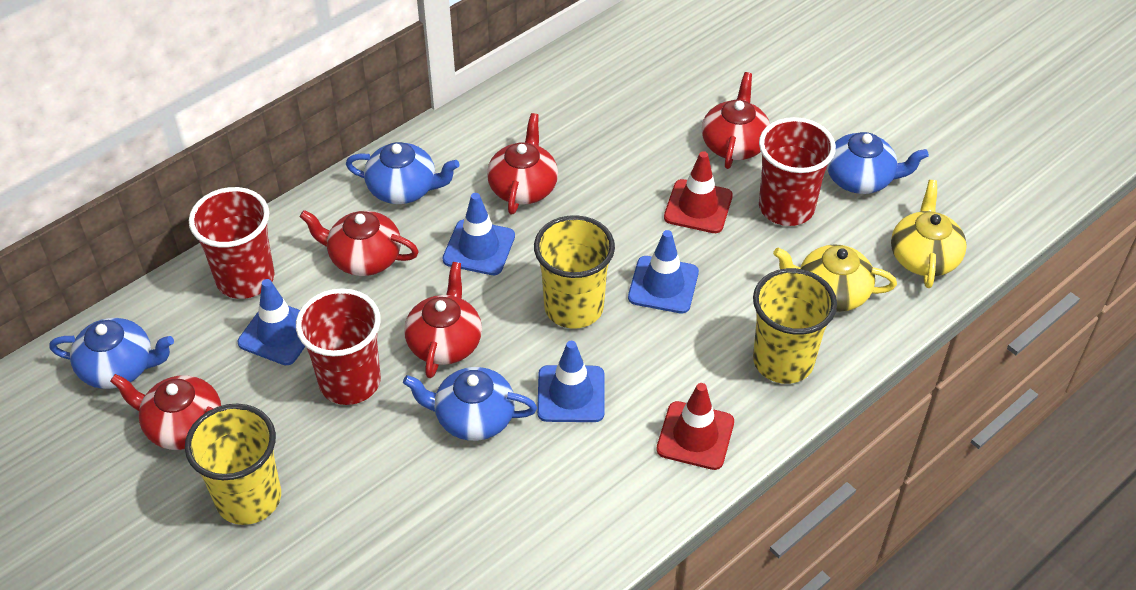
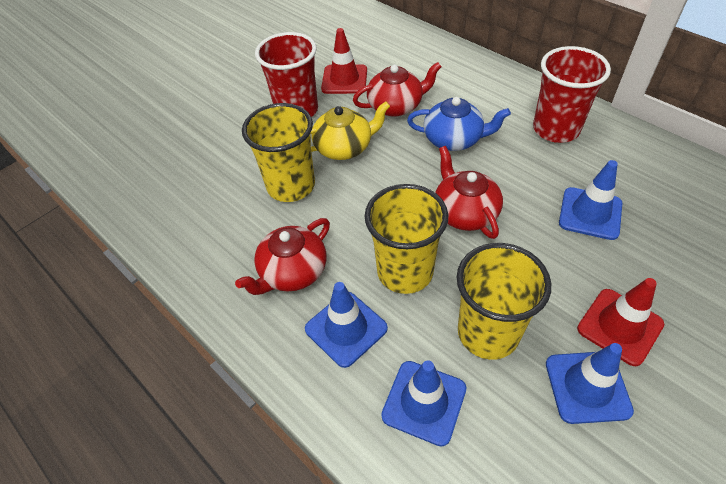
blue teapot: 4 -> 1
red cup: 3 -> 2
red teapot: 5 -> 3
yellow teapot: 2 -> 1

